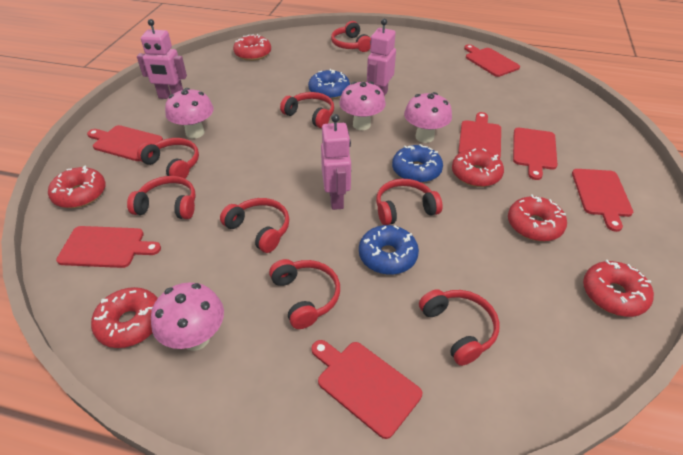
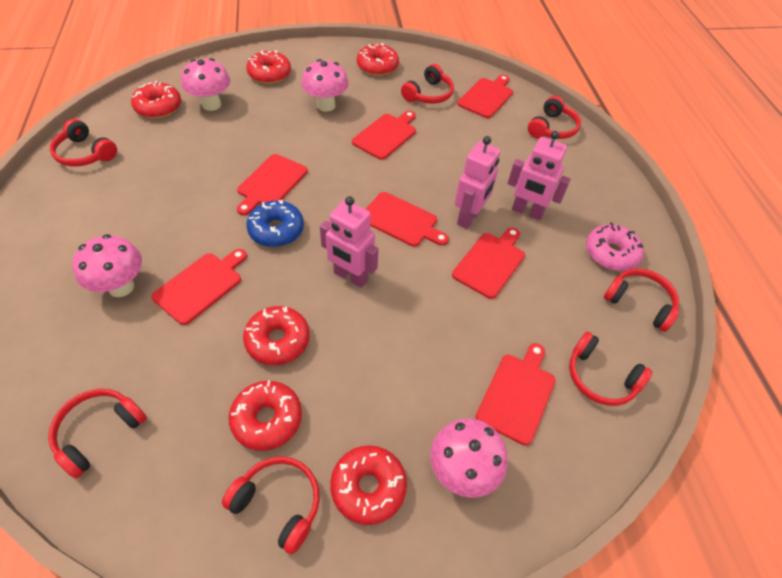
blue donut: 3 -> 1
pink donut: 0 -> 1
red headphones: 8 -> 7

